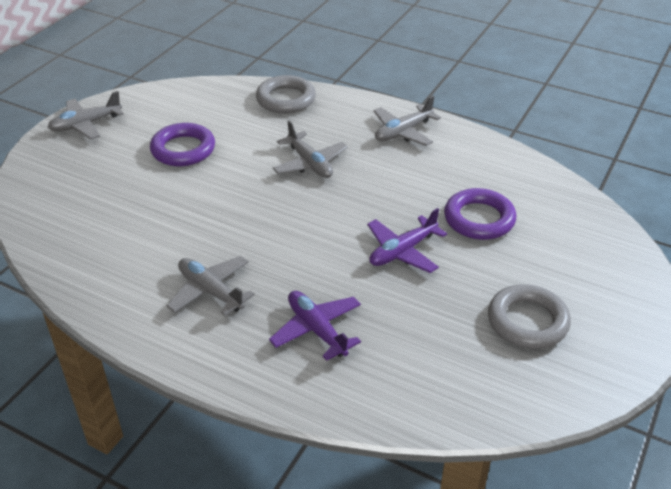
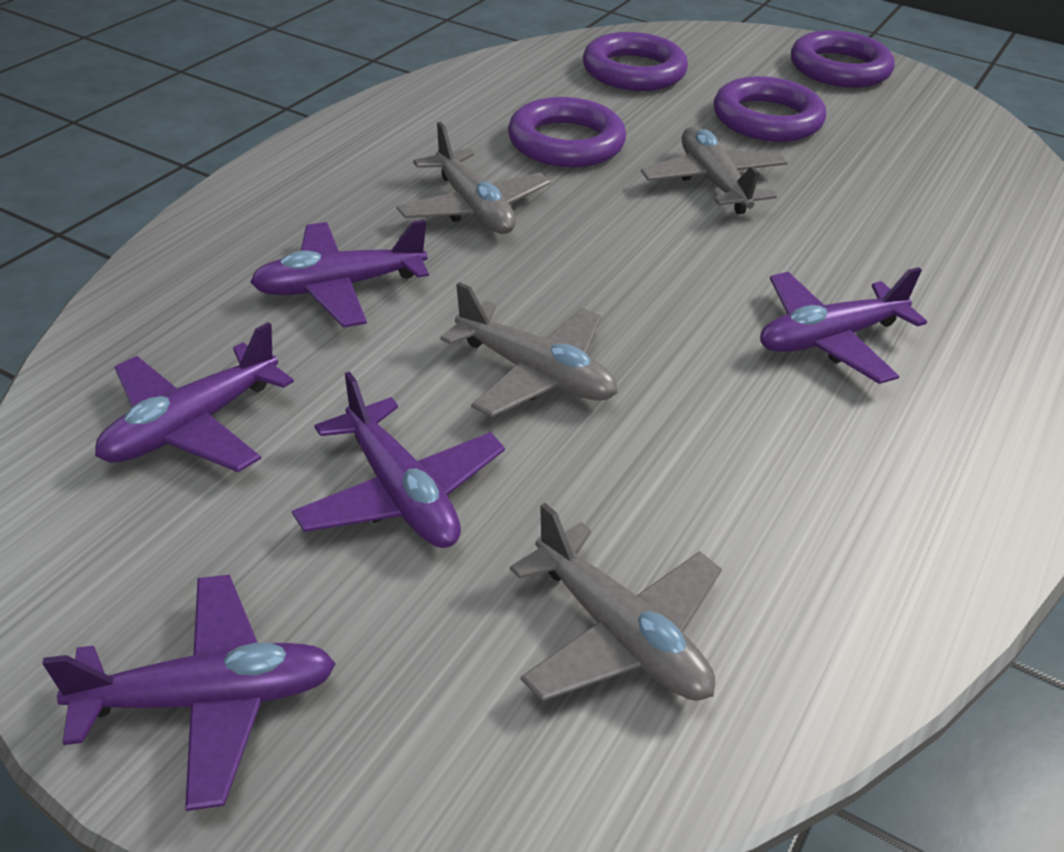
grey ring: 2 -> 0
purple plane: 2 -> 5
purple ring: 2 -> 4

